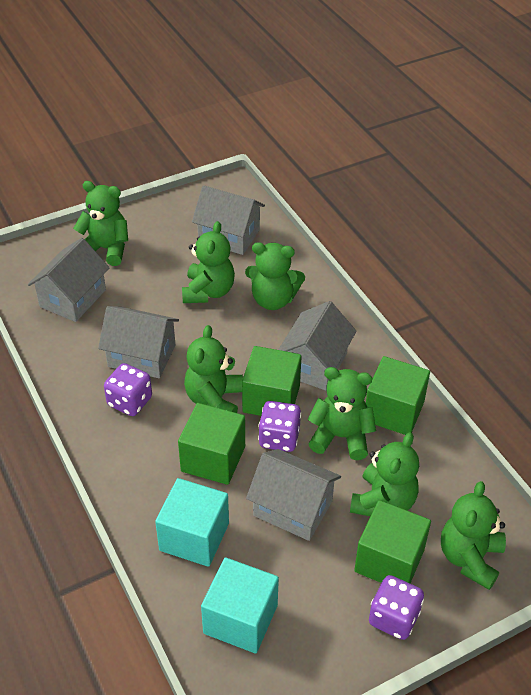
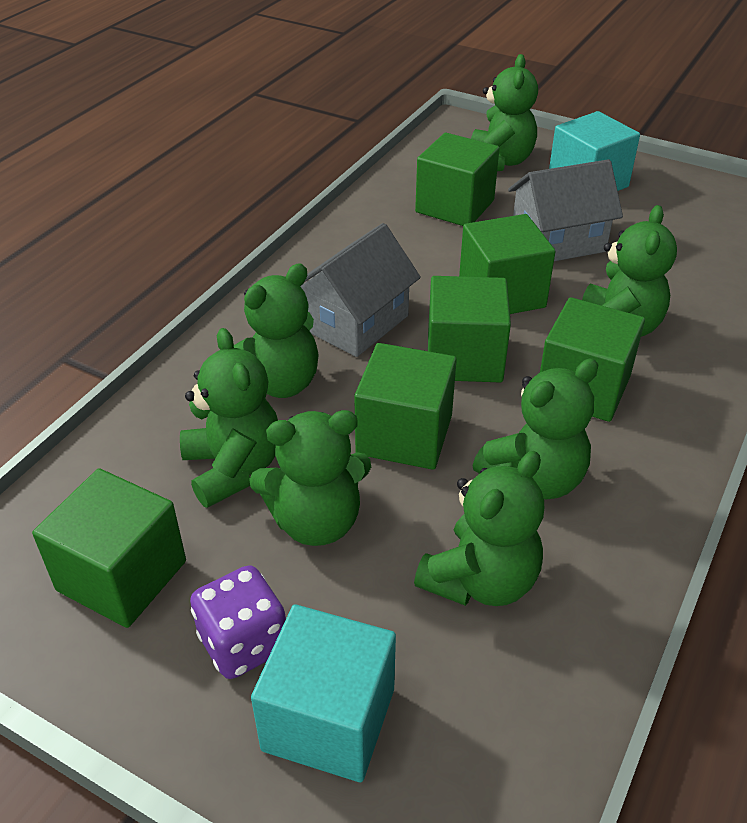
green cube: 4 -> 6
grey house: 5 -> 2
purple dice: 3 -> 1

